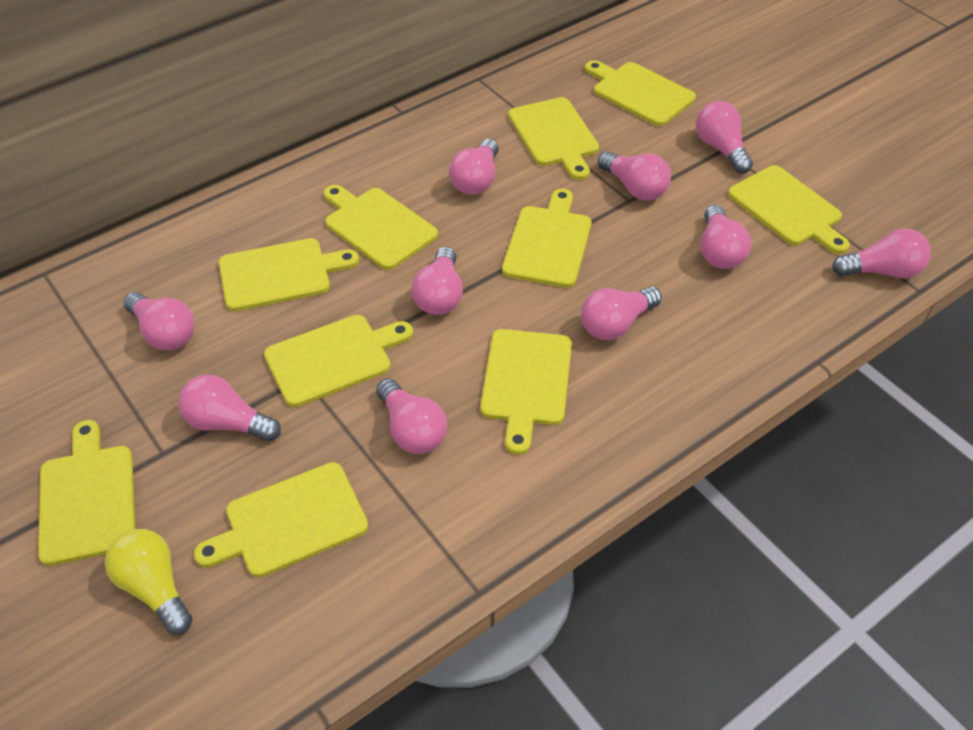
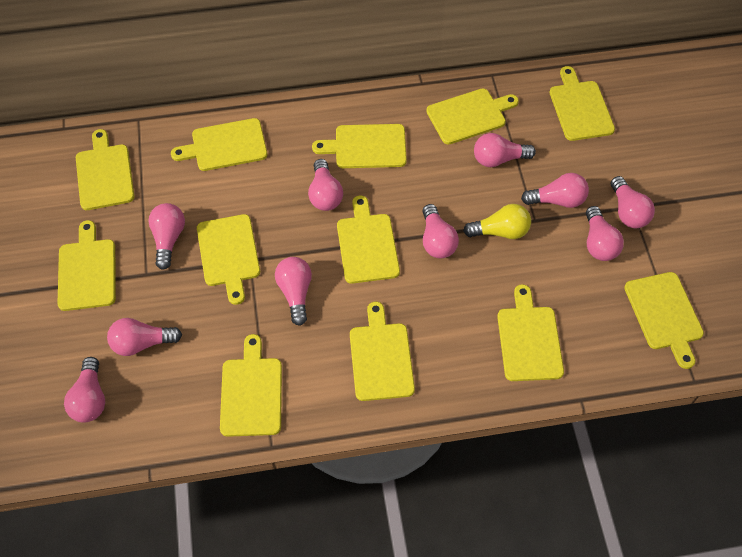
yellow cutting board: 10 -> 12

